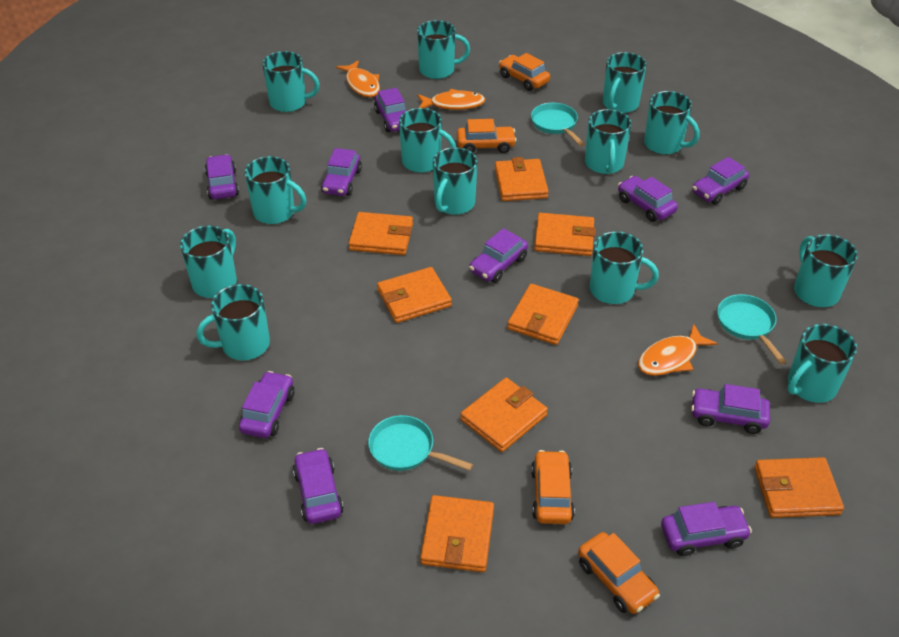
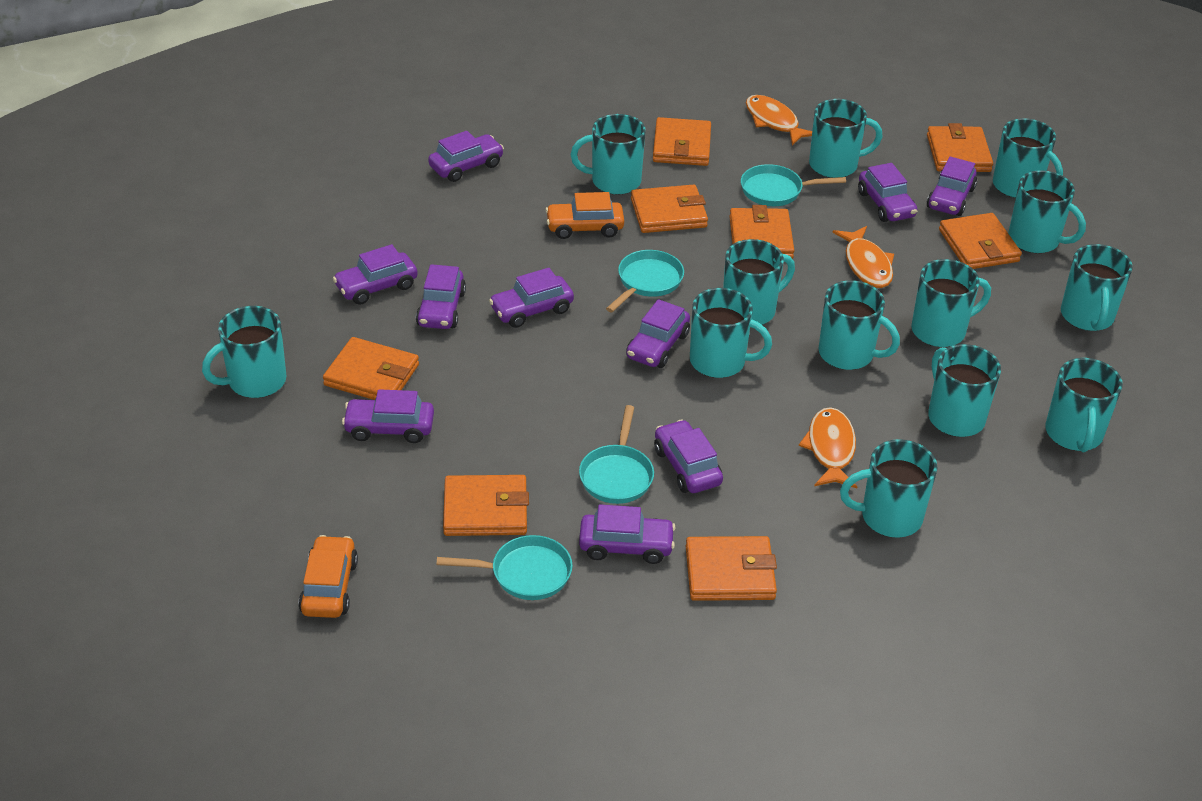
orange car: 4 -> 2
turquoise pan: 3 -> 4

